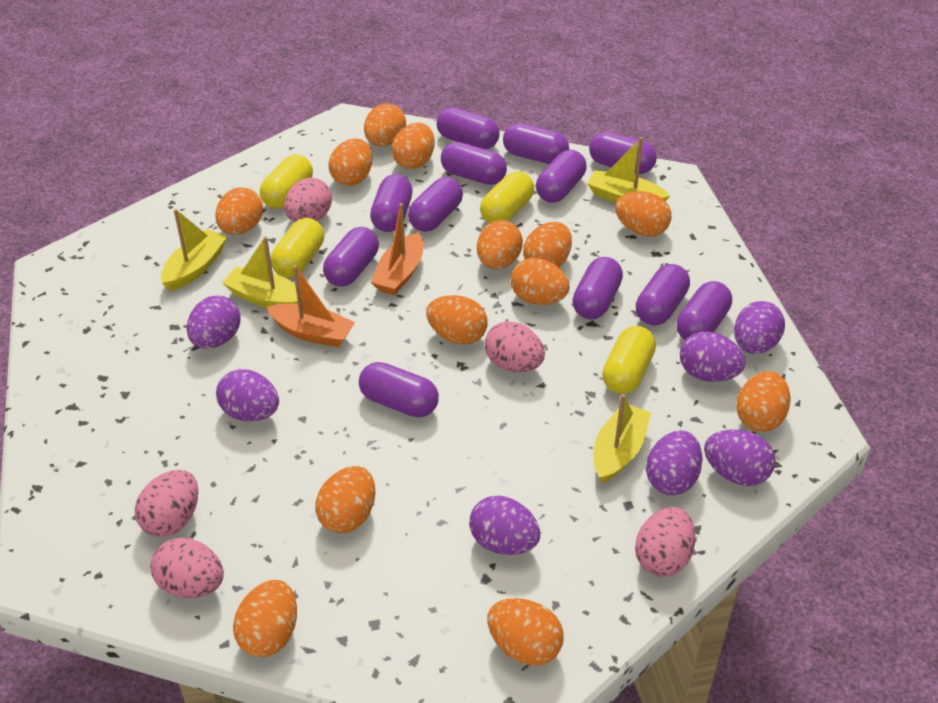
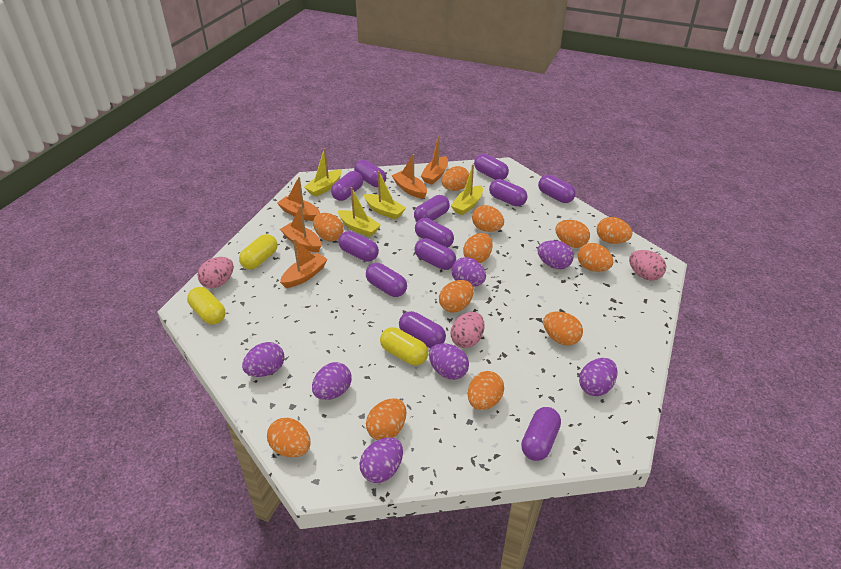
orange boat: 2 -> 5
orange egg: 13 -> 12
pink egg: 5 -> 3
yellow capsule: 4 -> 3

